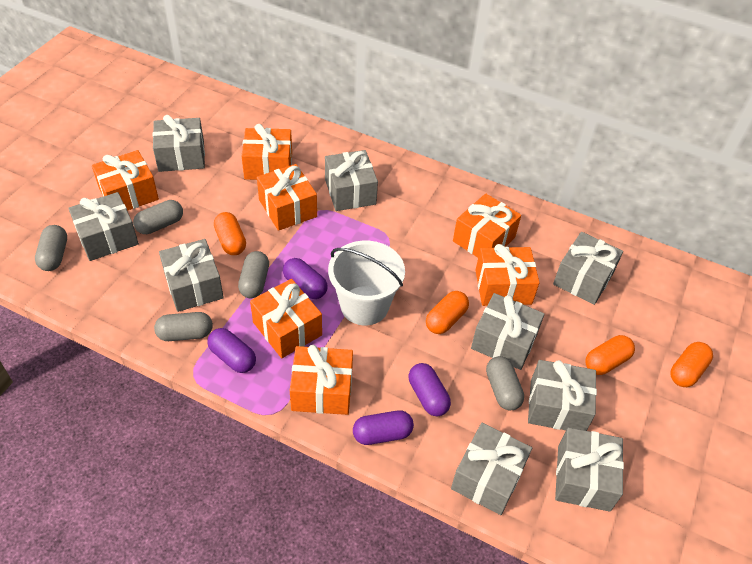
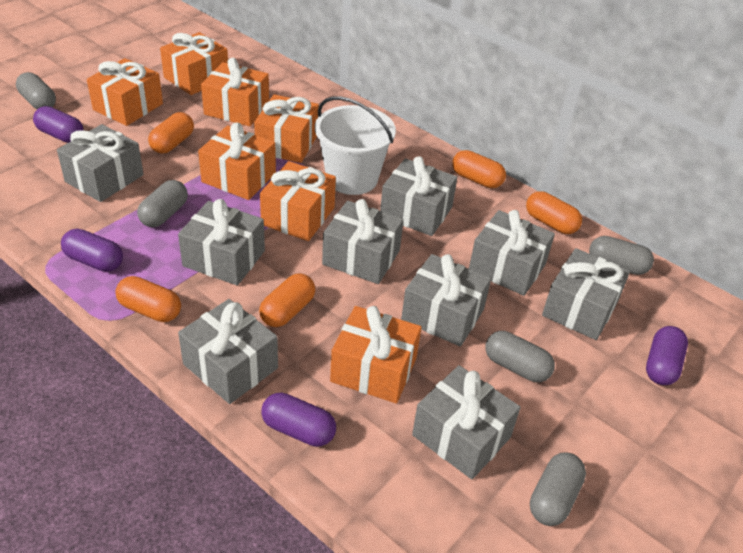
orange capsule: 4 -> 5

